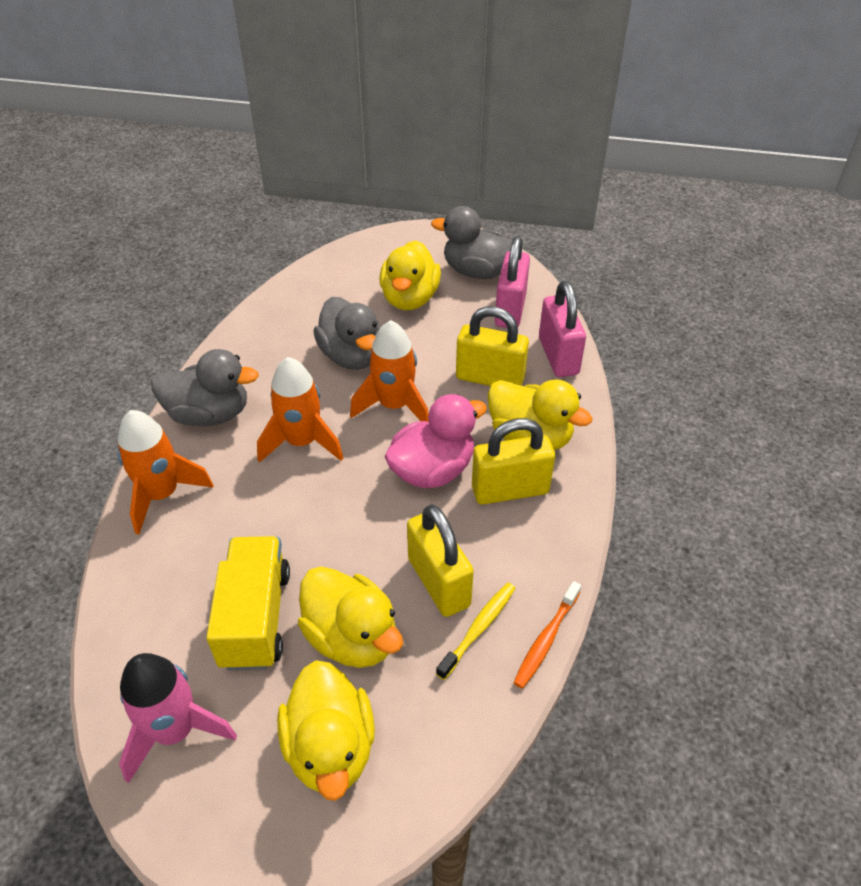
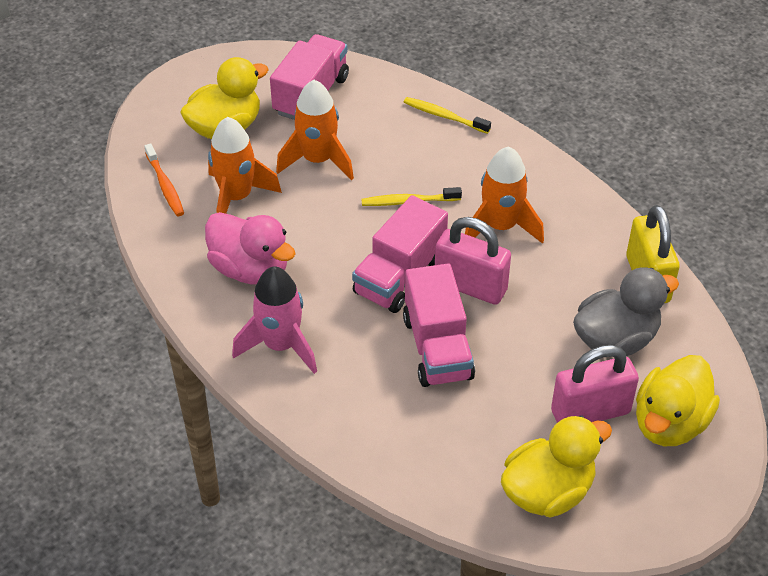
grey duck: 3 -> 1
pink truck: 0 -> 3
yellow duck: 4 -> 3
yellow padlock: 3 -> 1
yellow toothbrush: 1 -> 2
yellow truck: 1 -> 0

